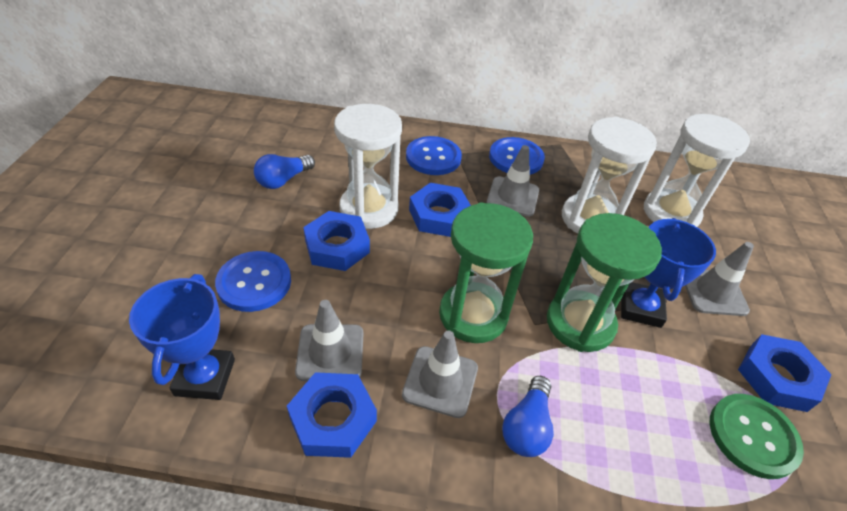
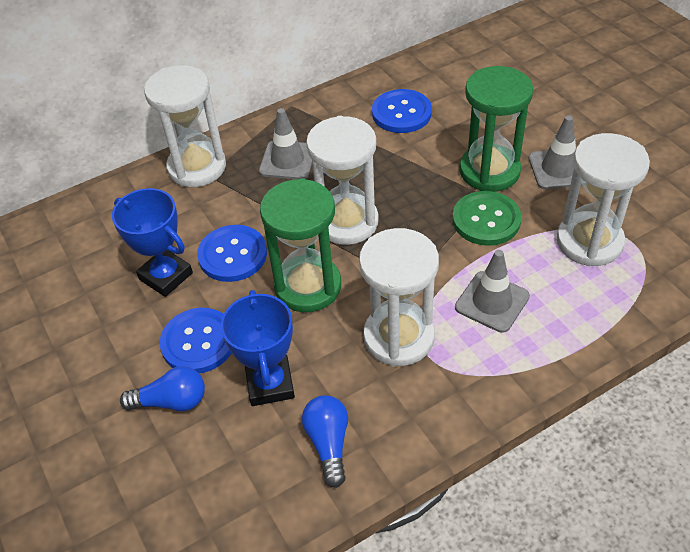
blue nut: 4 -> 0
grey traffic cone: 4 -> 3
white hourglass: 3 -> 4

